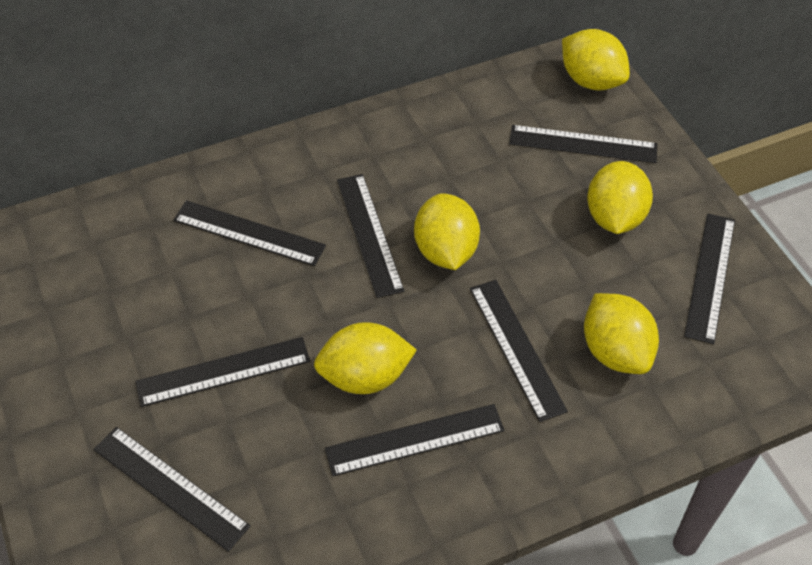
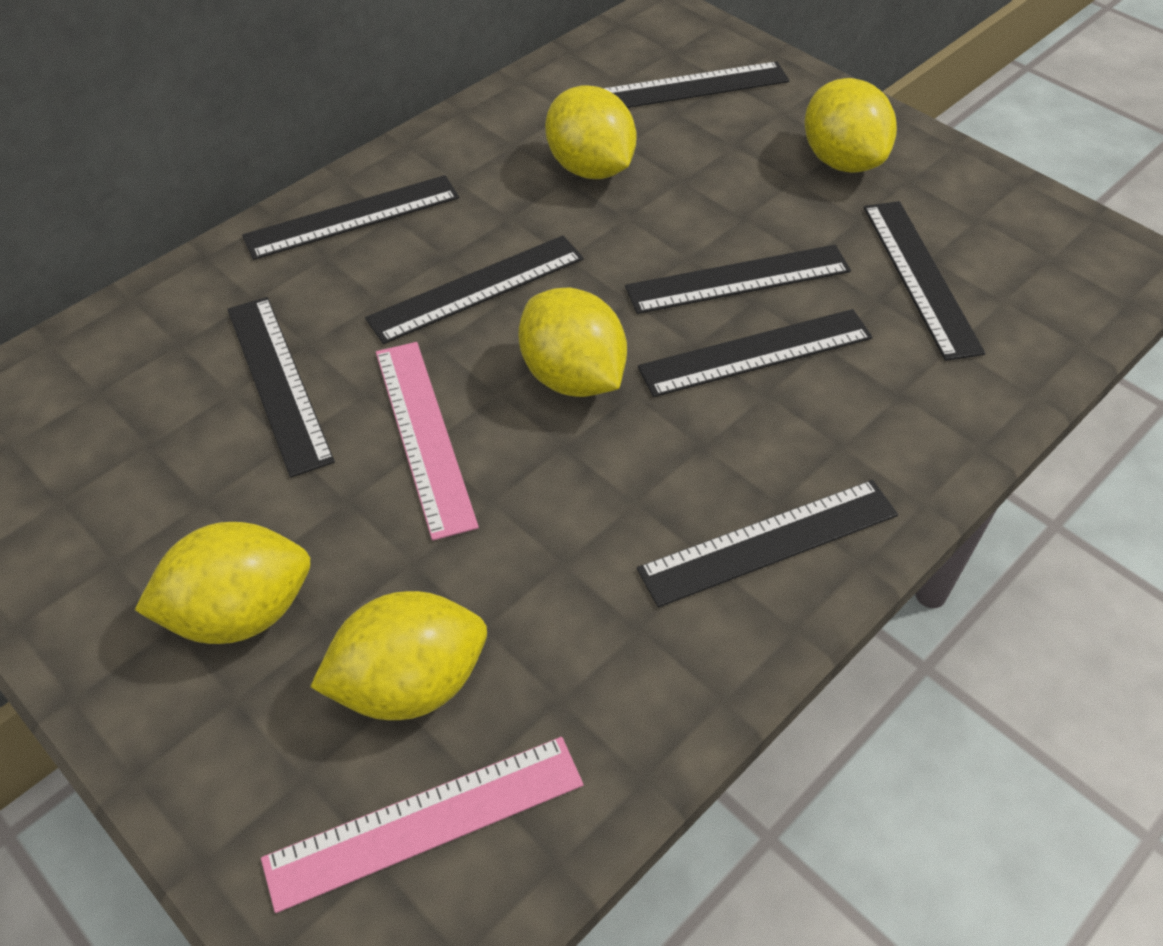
pink ruler: 0 -> 2

